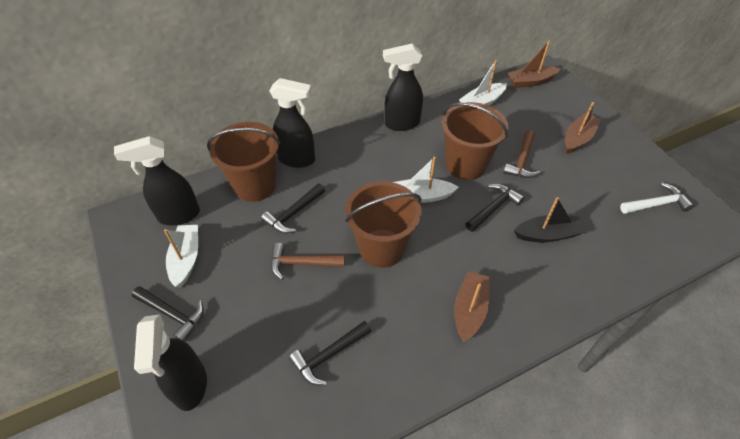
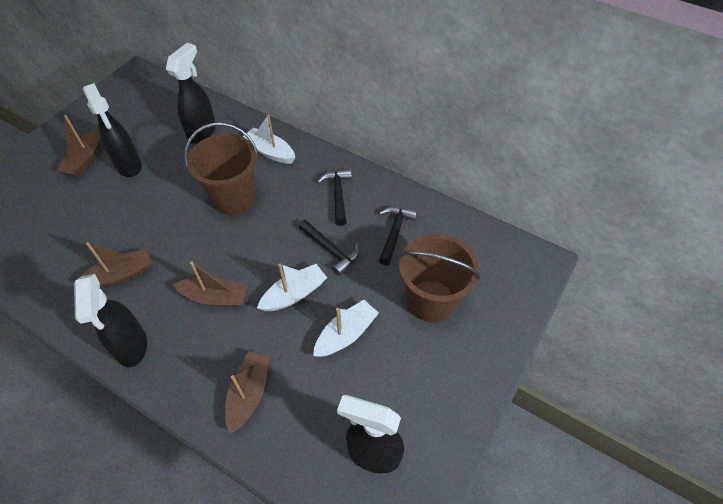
black boat: 1 -> 0
black hammer: 4 -> 3
brown boat: 3 -> 4
brown bucket: 3 -> 2
brown hammer: 2 -> 0
white hammer: 1 -> 0

